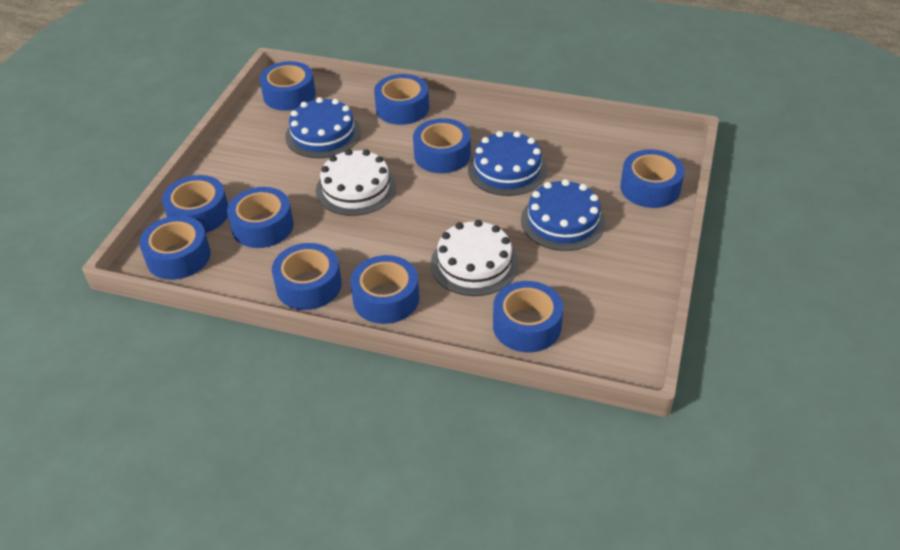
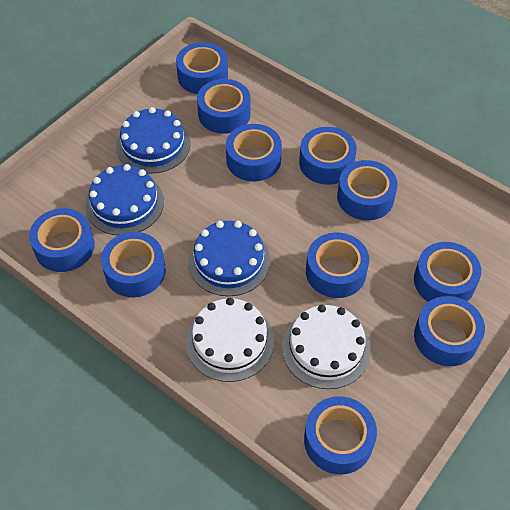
blue tape: 10 -> 11

